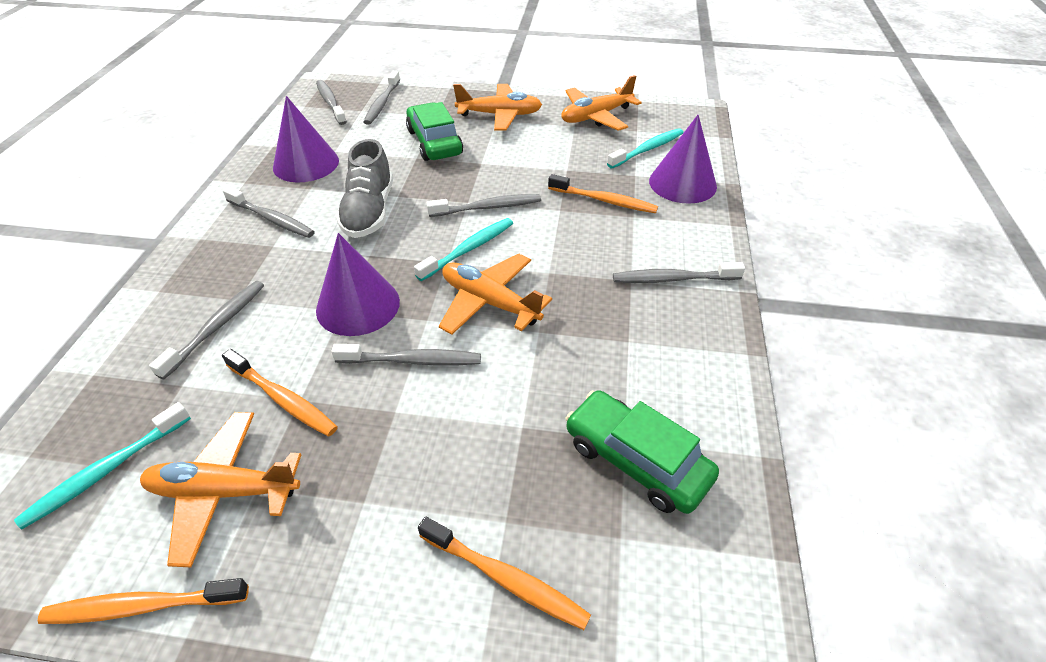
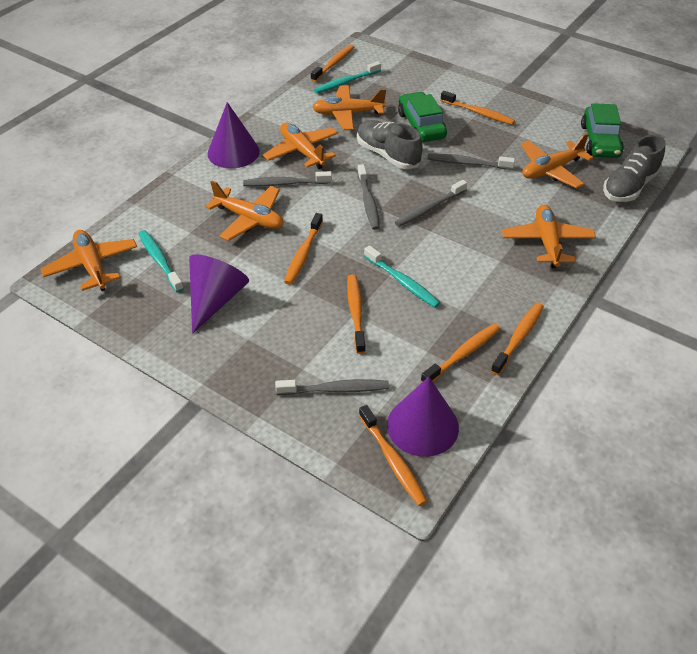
grey shoe: 1 -> 2
grey toothbrush: 7 -> 5
orange plane: 4 -> 6
orange toothbrush: 4 -> 7

